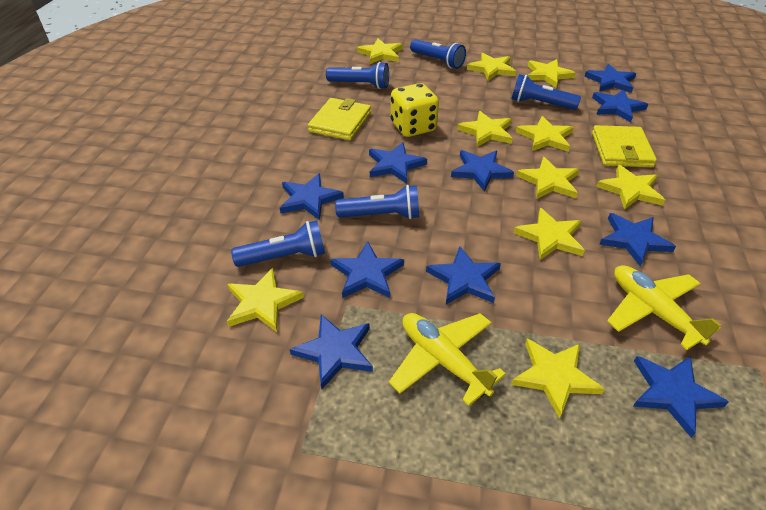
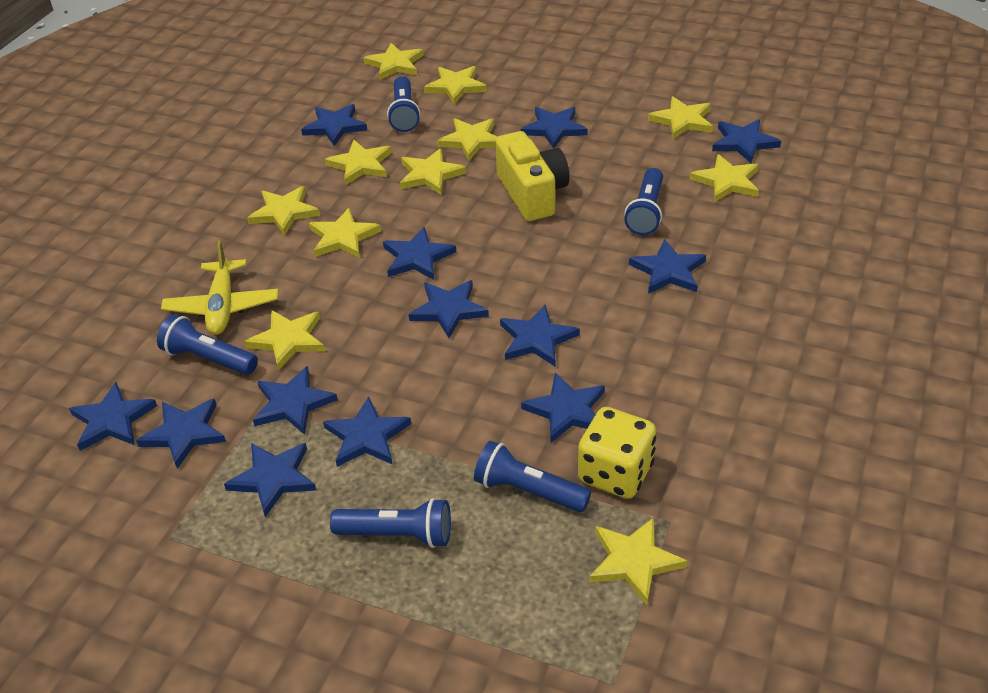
blue star: 10 -> 13
yellow camera: 0 -> 1
yellow plane: 2 -> 1
yellow star: 10 -> 11
yellow wallet: 2 -> 0

